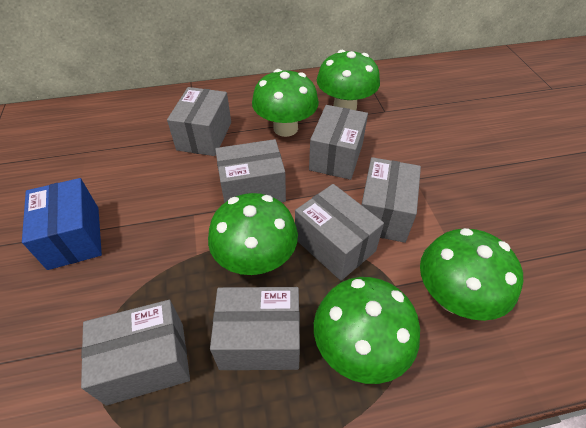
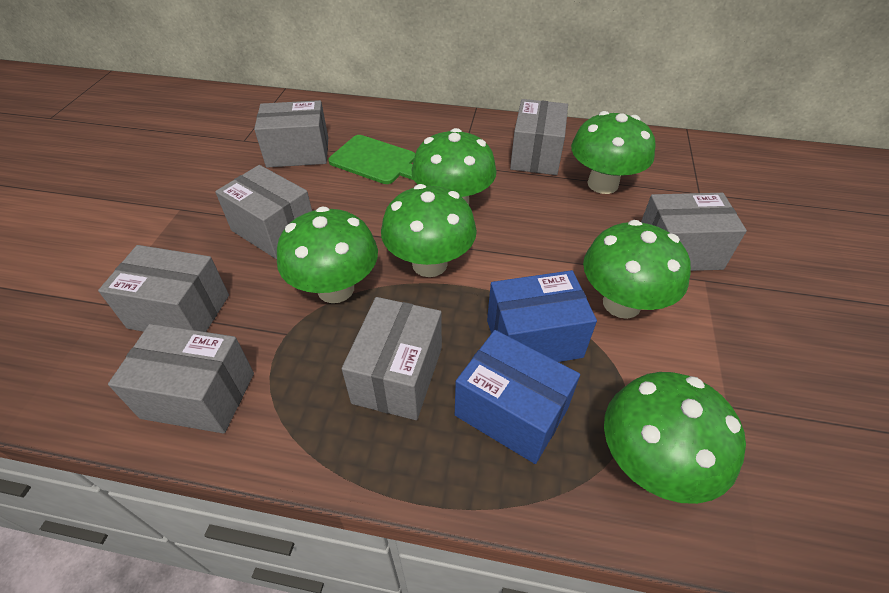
blue box: 1 -> 2
green cutting board: 0 -> 1
green mushroom: 5 -> 6

